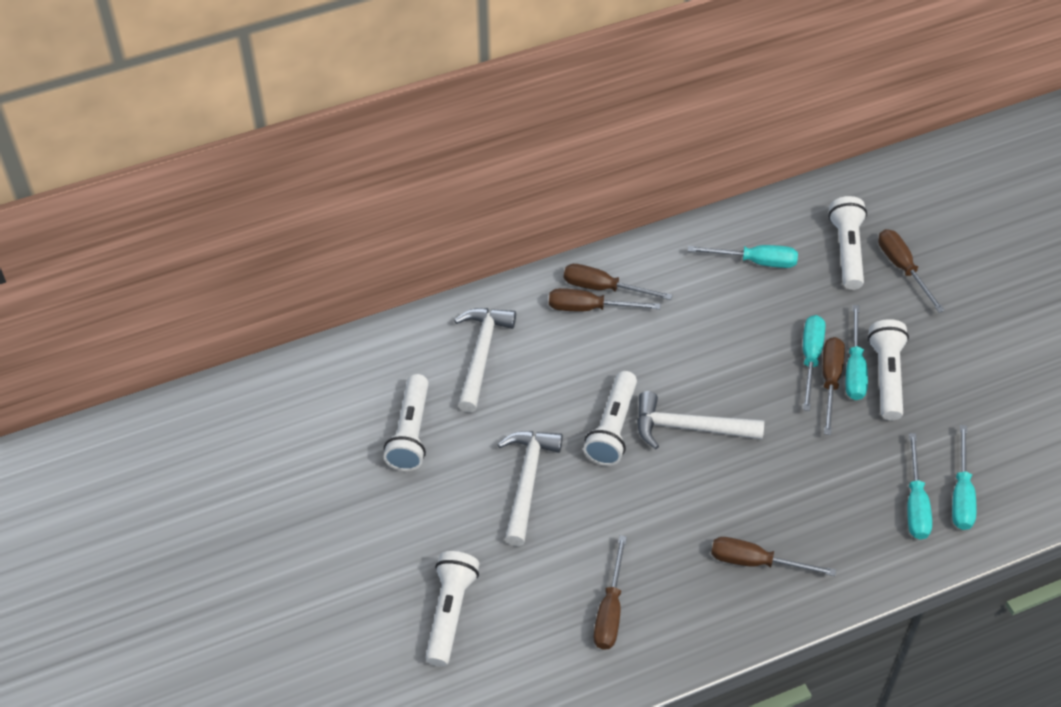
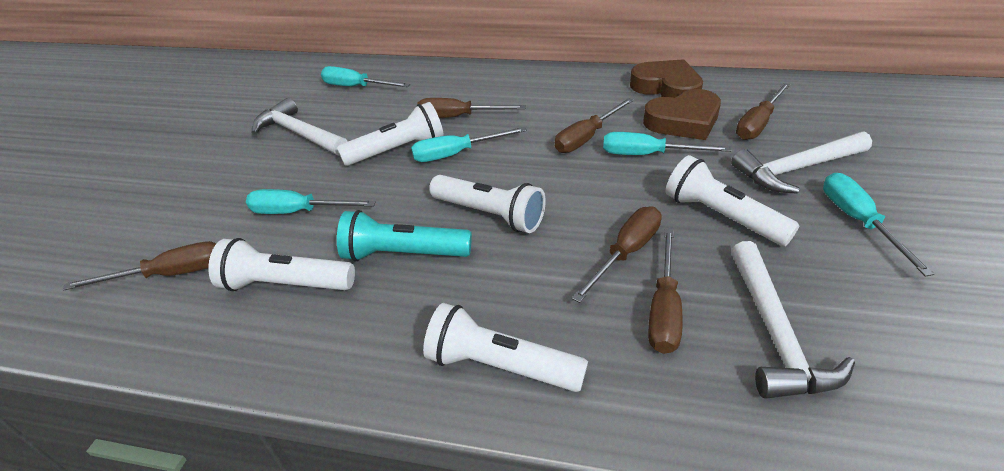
brown heart: 0 -> 2
turquoise flashlight: 0 -> 1

